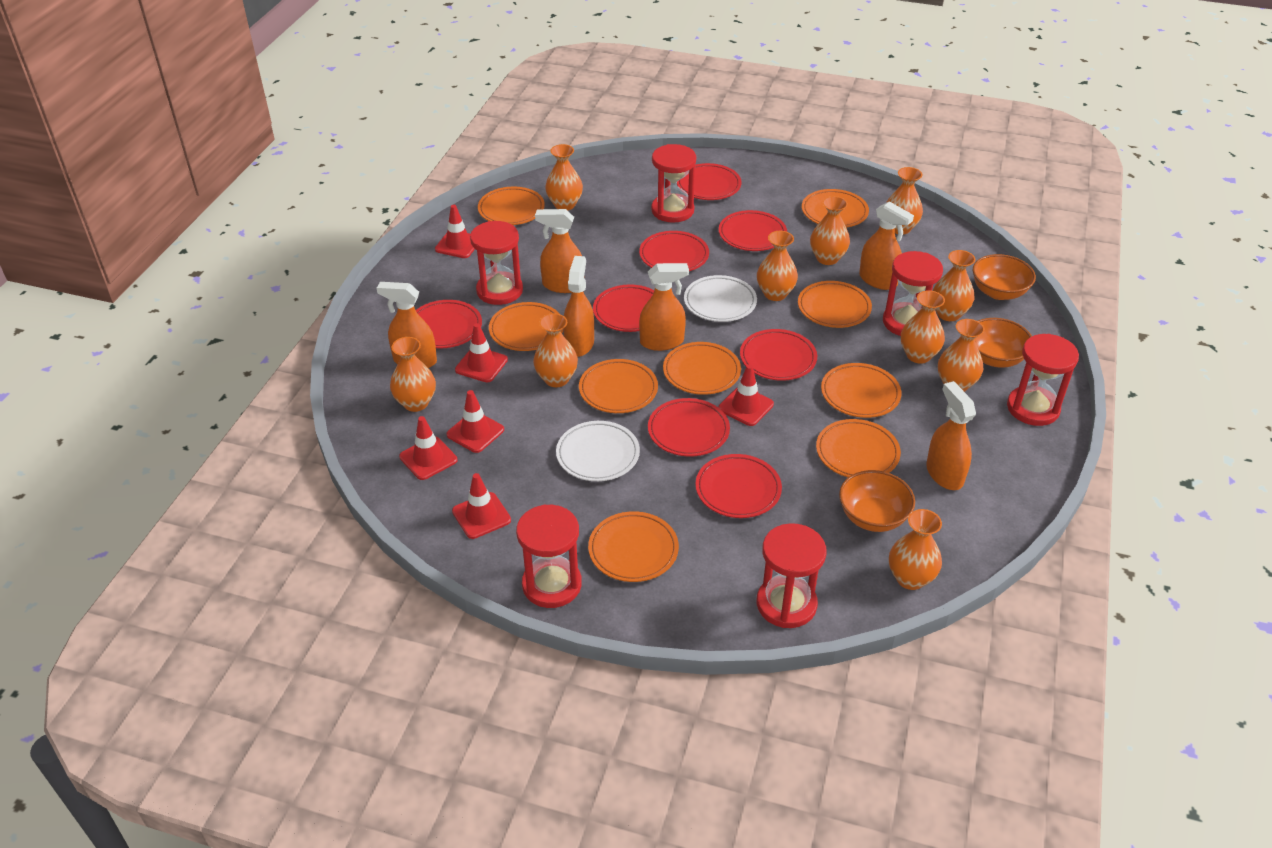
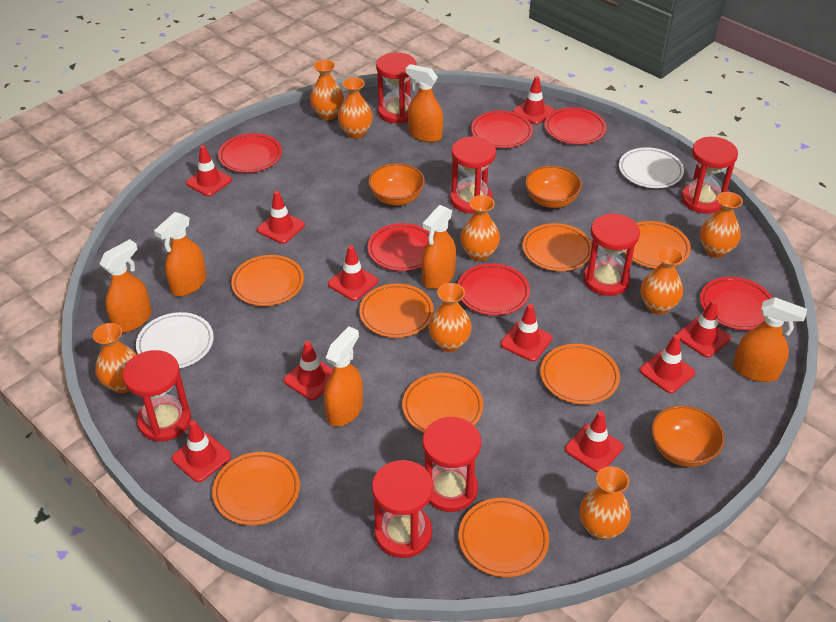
orange plate: 9 -> 8
orange vase: 10 -> 8
red hourglass: 6 -> 7
red plate: 8 -> 6
red traffic cone: 6 -> 10

